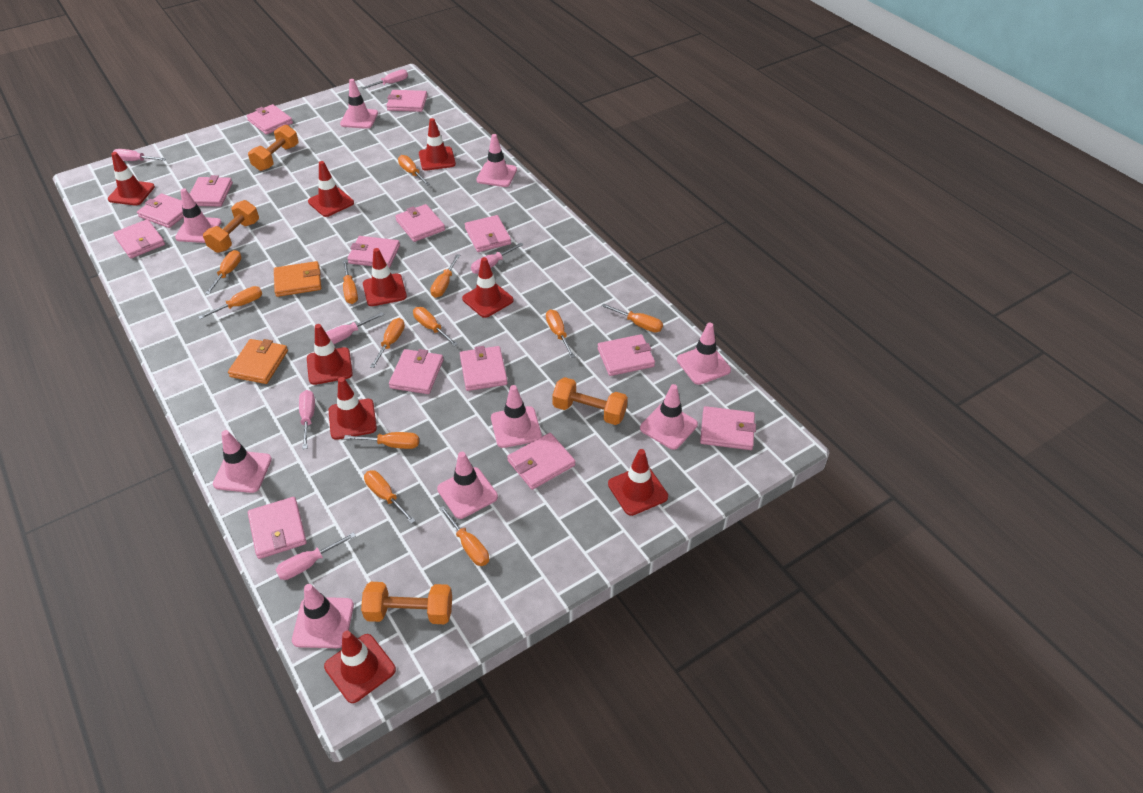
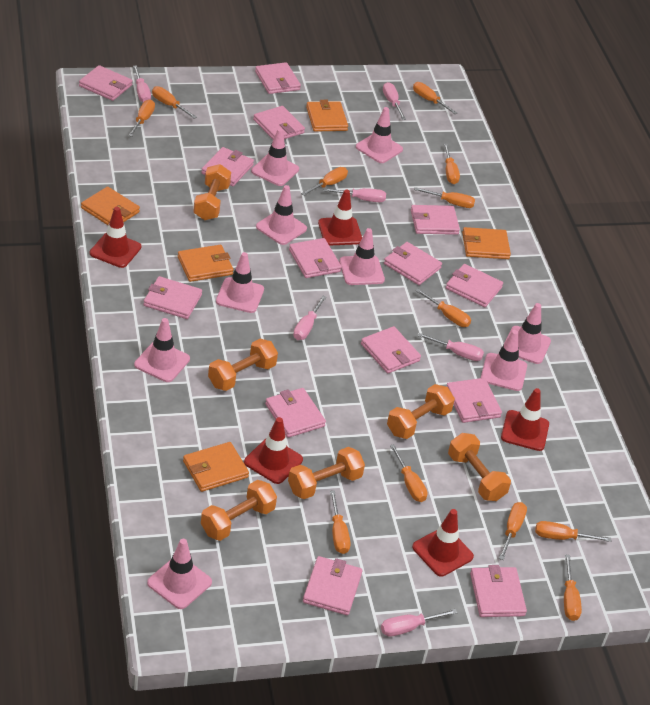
orange dumbbell: 4 -> 6
orange wallet: 2 -> 5
red traffic cone: 9 -> 5

